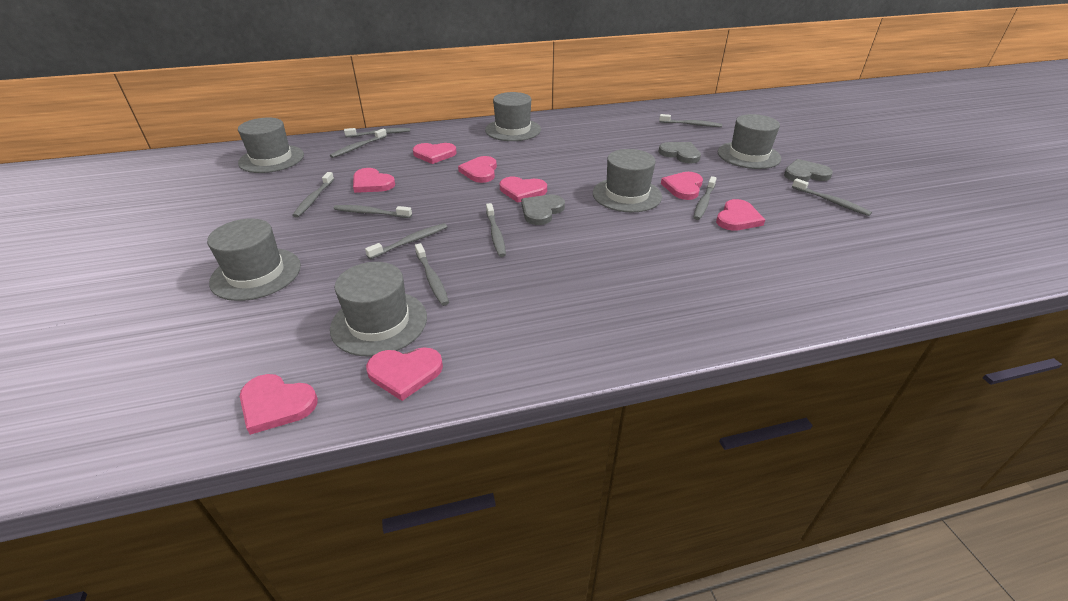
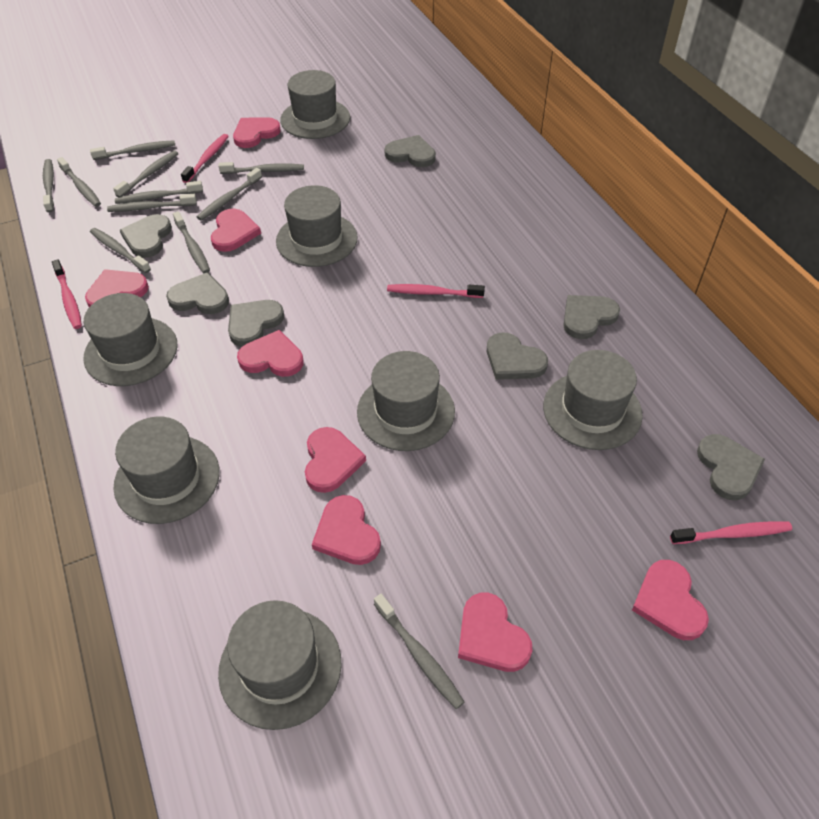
grey hat: 6 -> 7
grey heart: 3 -> 7
grey toothbrush: 10 -> 11
pink toothbrush: 0 -> 4

